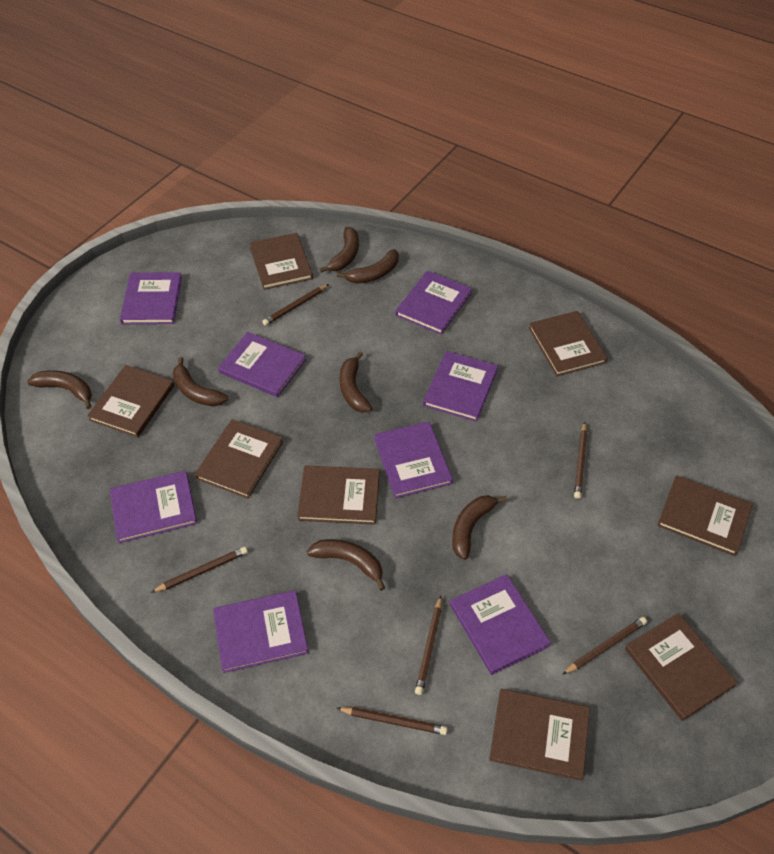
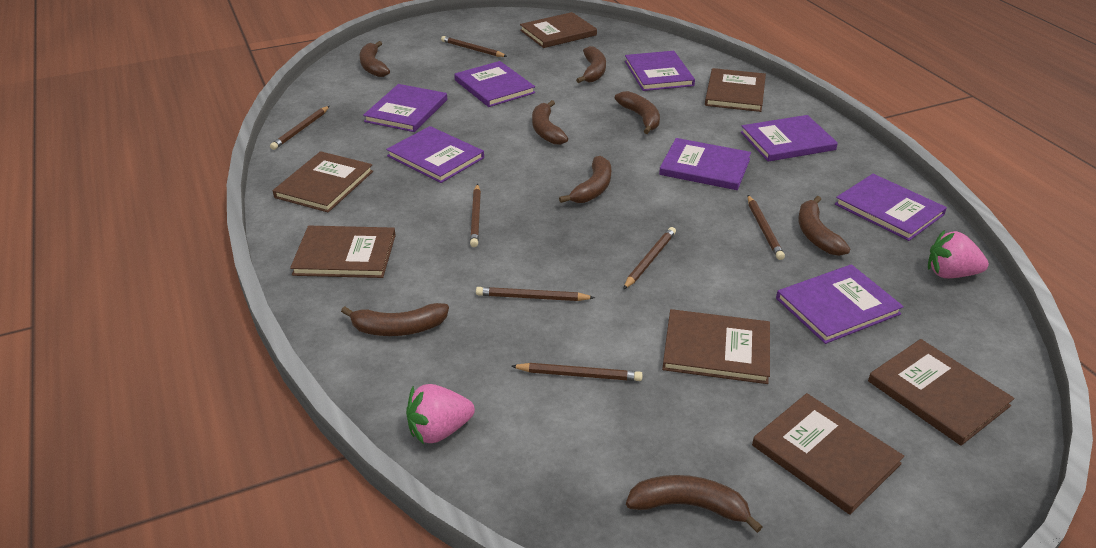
brown banana: 7 -> 8
brown book: 8 -> 7
brown pencil: 6 -> 7
pink strawberry: 0 -> 2

